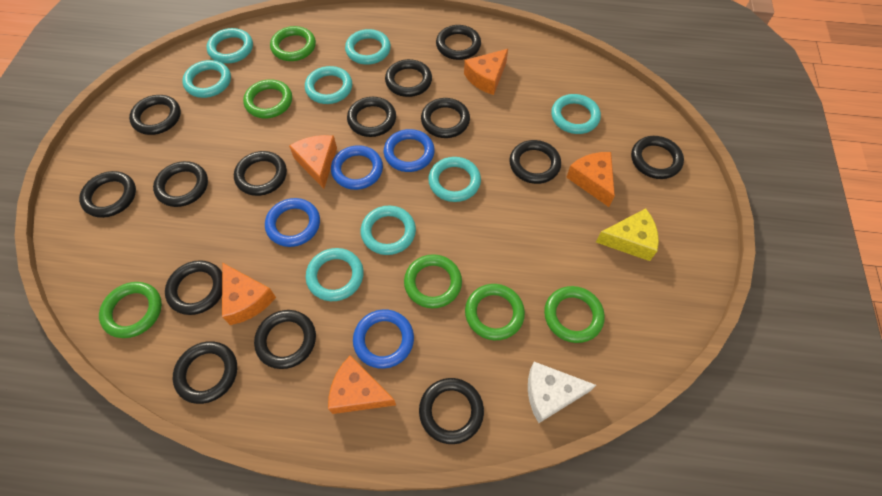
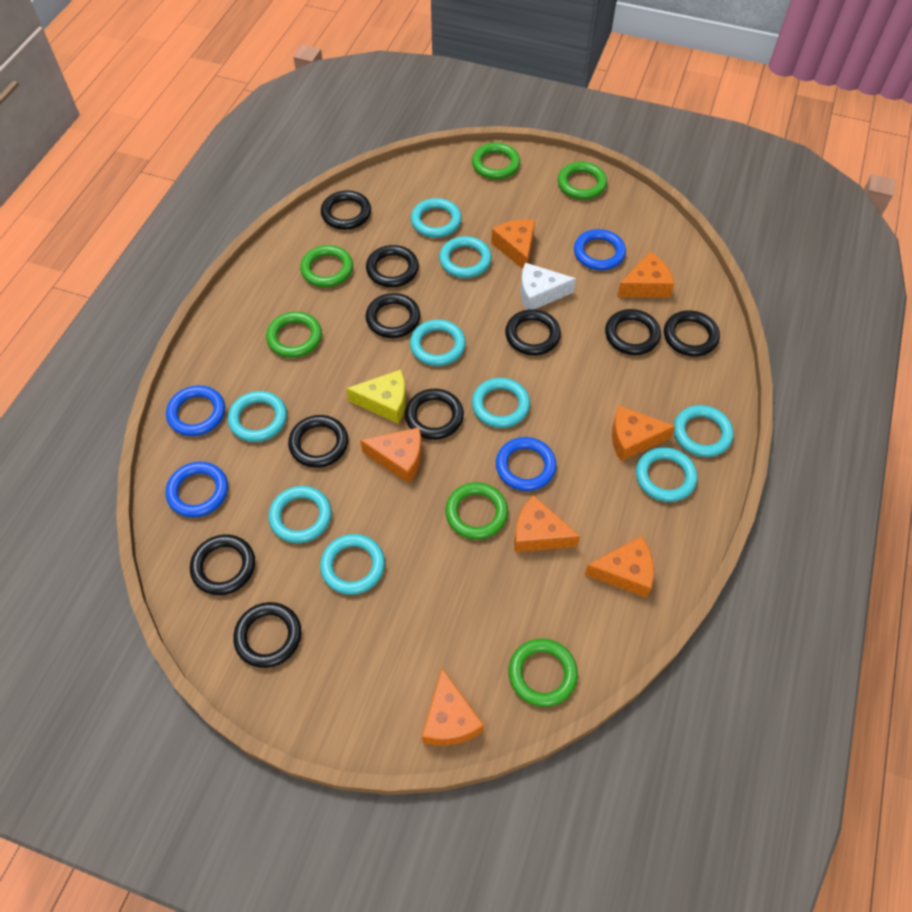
black ring: 14 -> 10
orange cheese: 5 -> 7
turquoise ring: 8 -> 9

